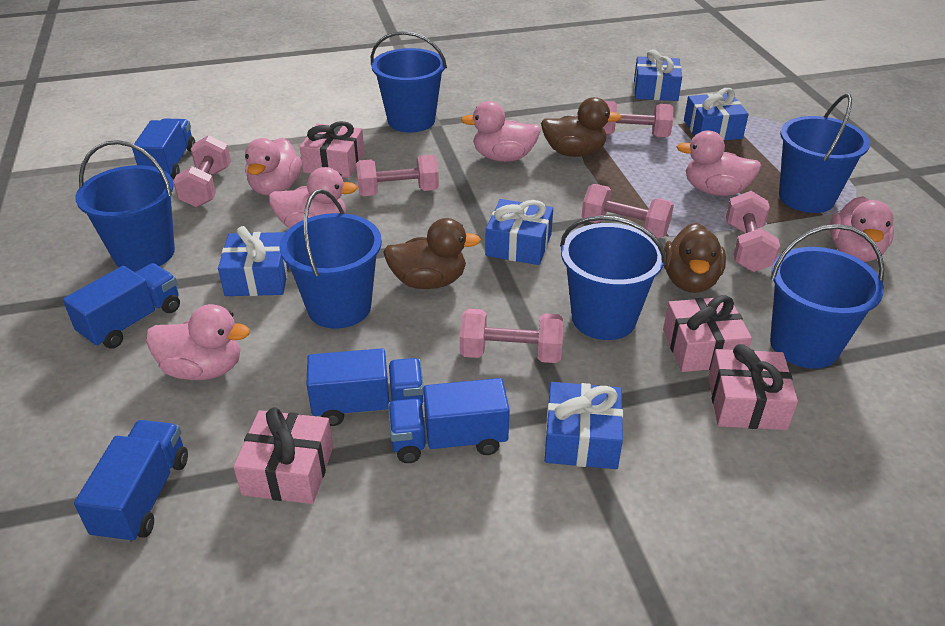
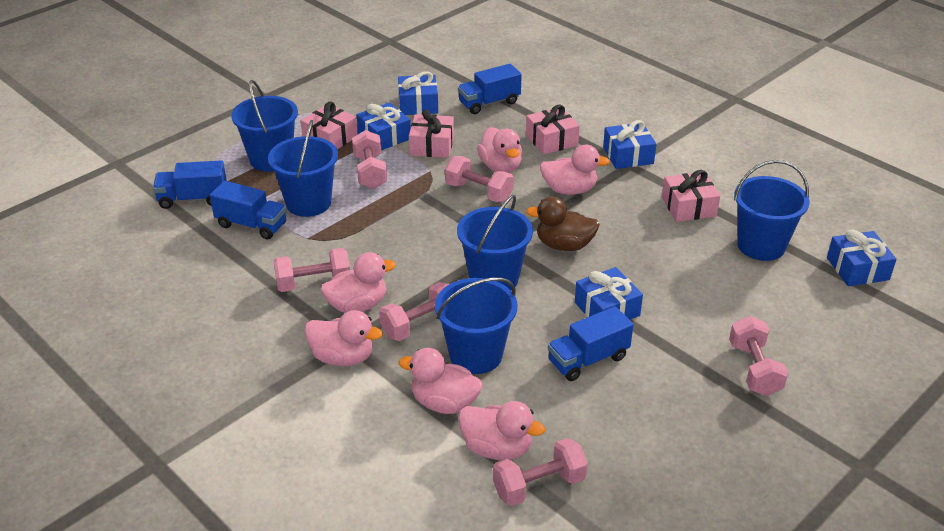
blue bucket: 6 -> 5
blue truck: 5 -> 4
brown duck: 3 -> 1

